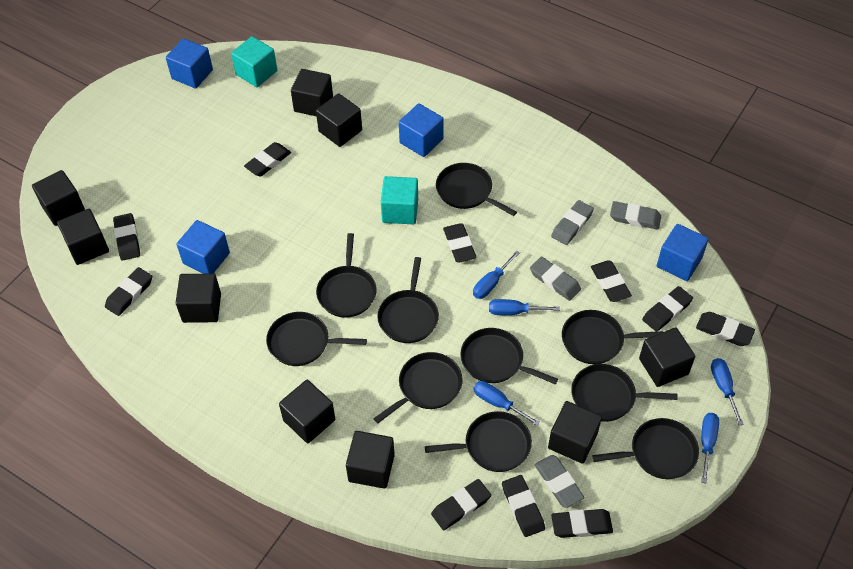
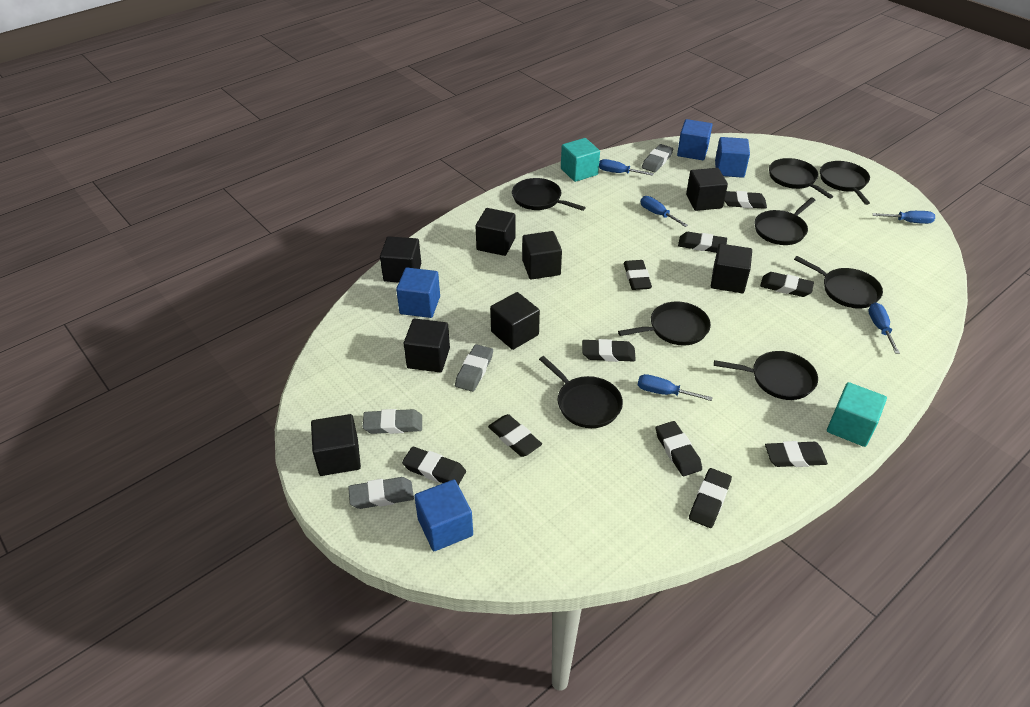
black cube: 9 -> 8
black pan: 10 -> 8

